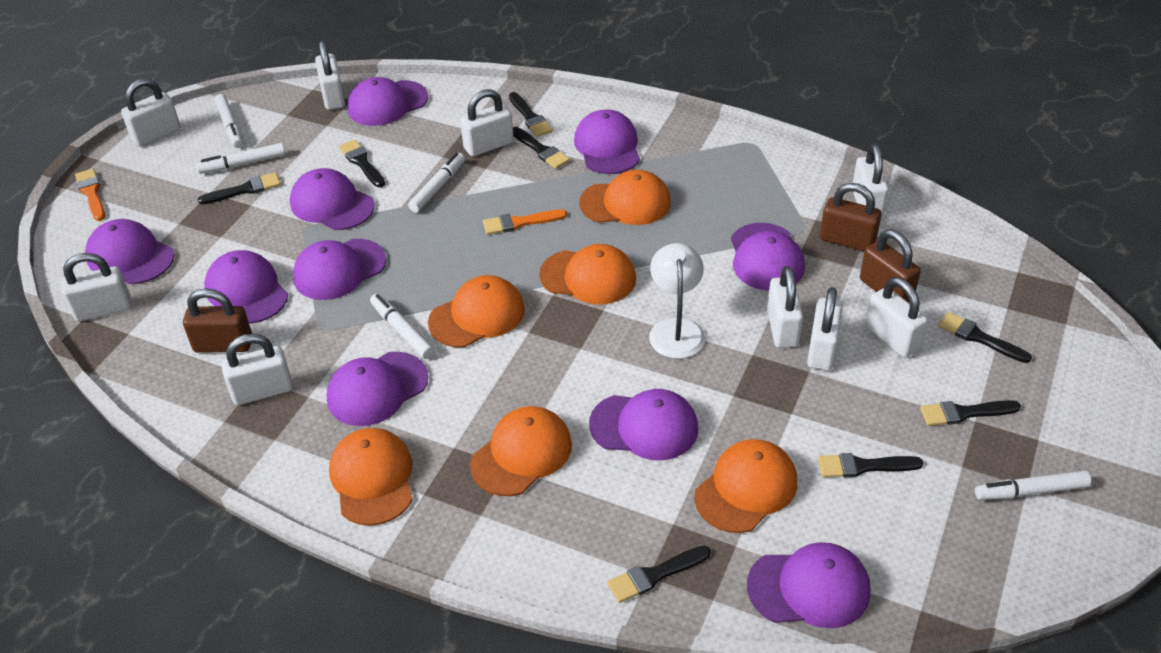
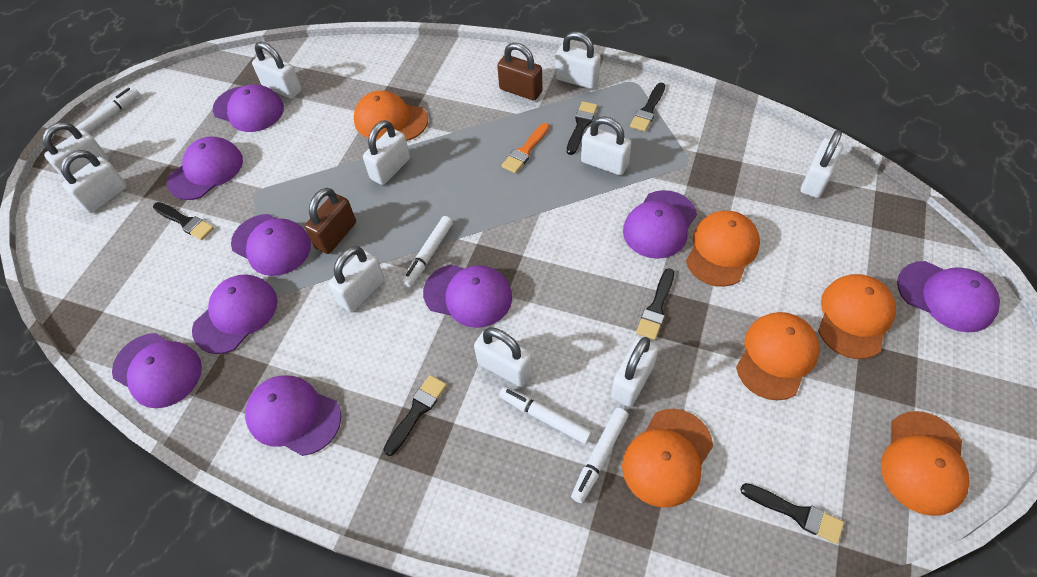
black brush: 8 -> 6
brown padlock: 3 -> 2
orange brush: 2 -> 1
purple cap: 10 -> 9
white lamp: 1 -> 0
white marker: 5 -> 4
white padlock: 9 -> 10

